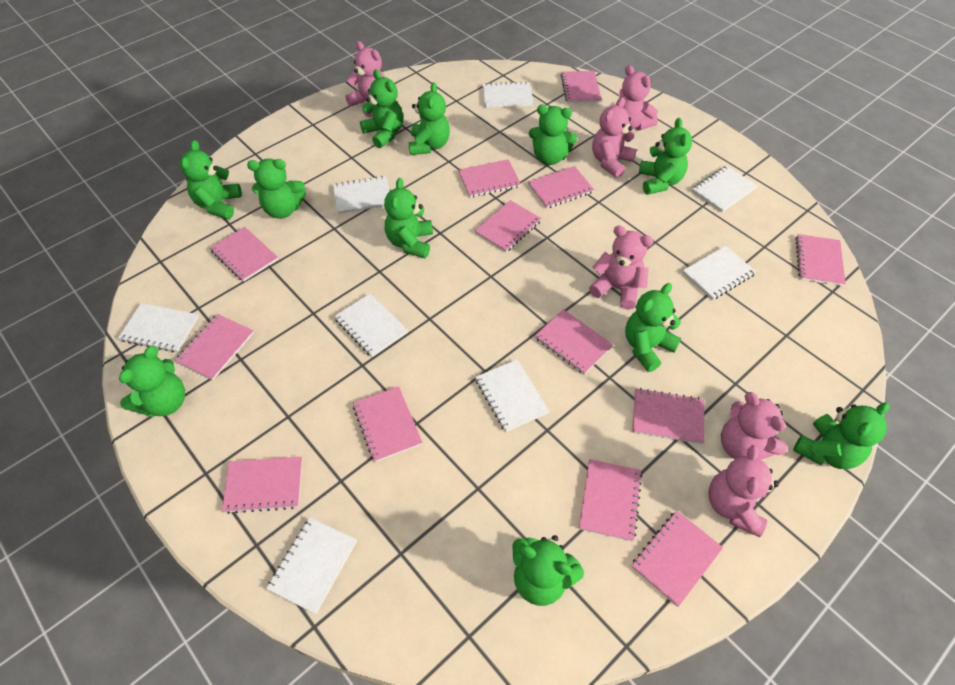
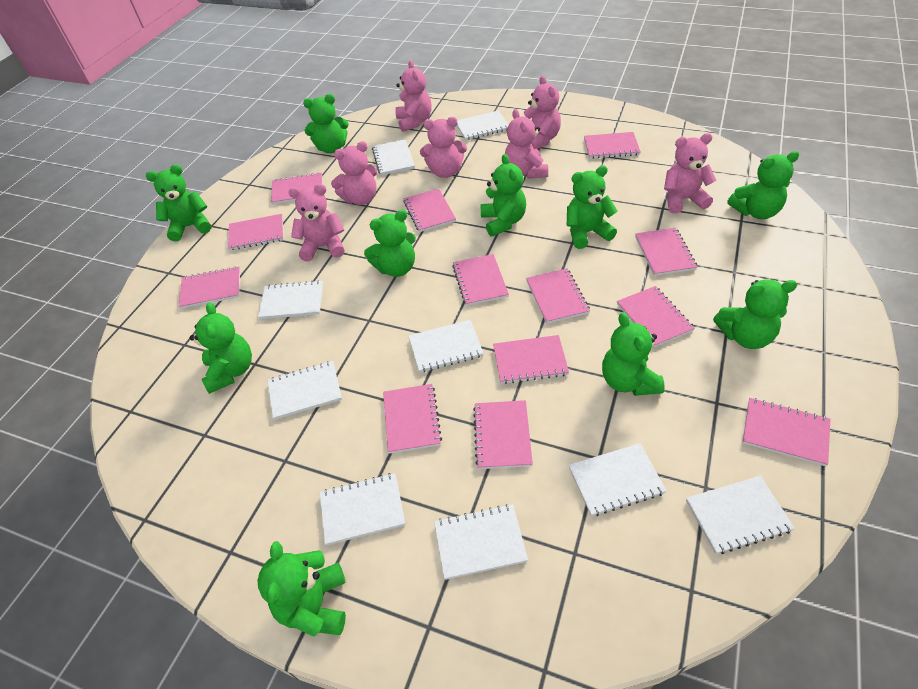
green teddy bear: 11 -> 10
pink teddy bear: 6 -> 7
white notebook: 8 -> 9

